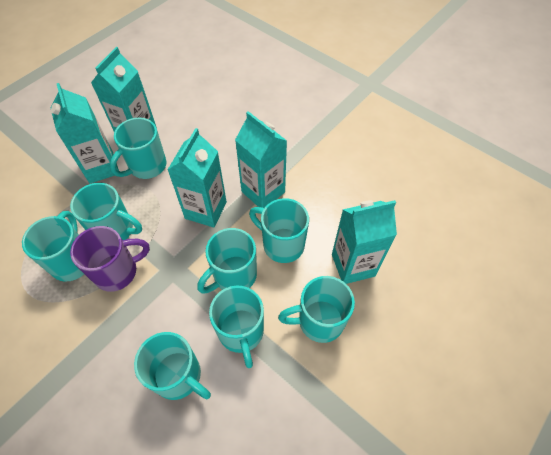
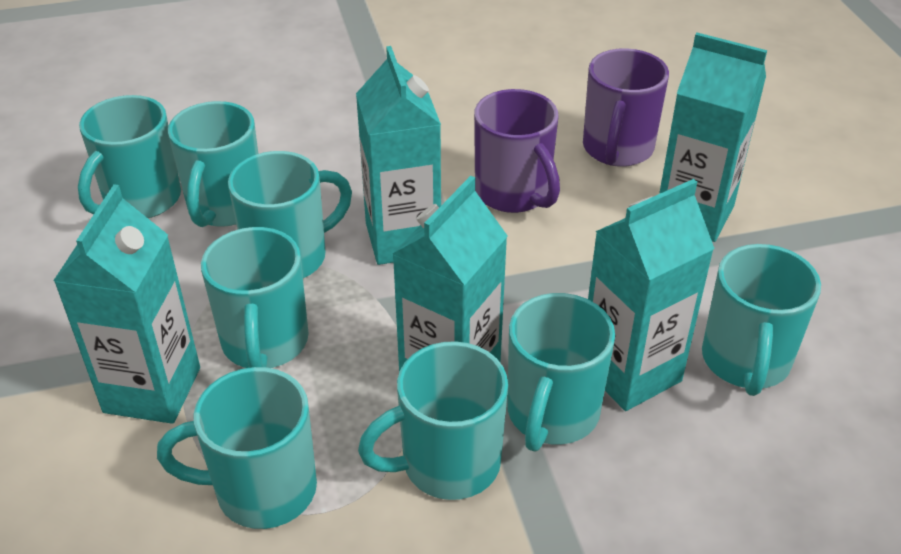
purple mug: 1 -> 2

